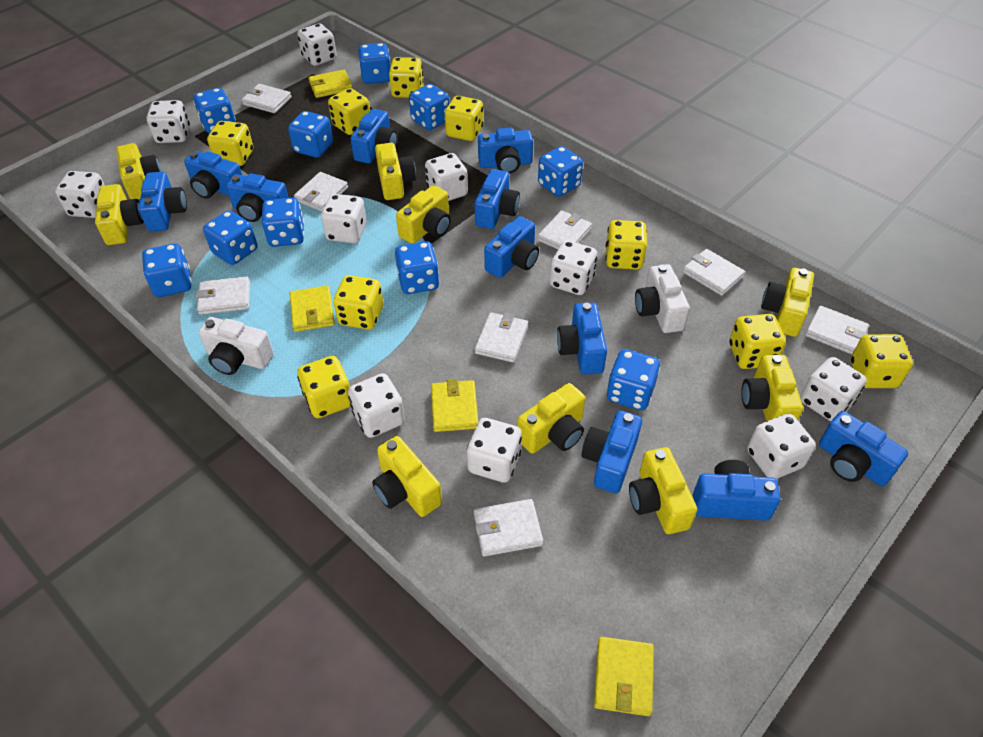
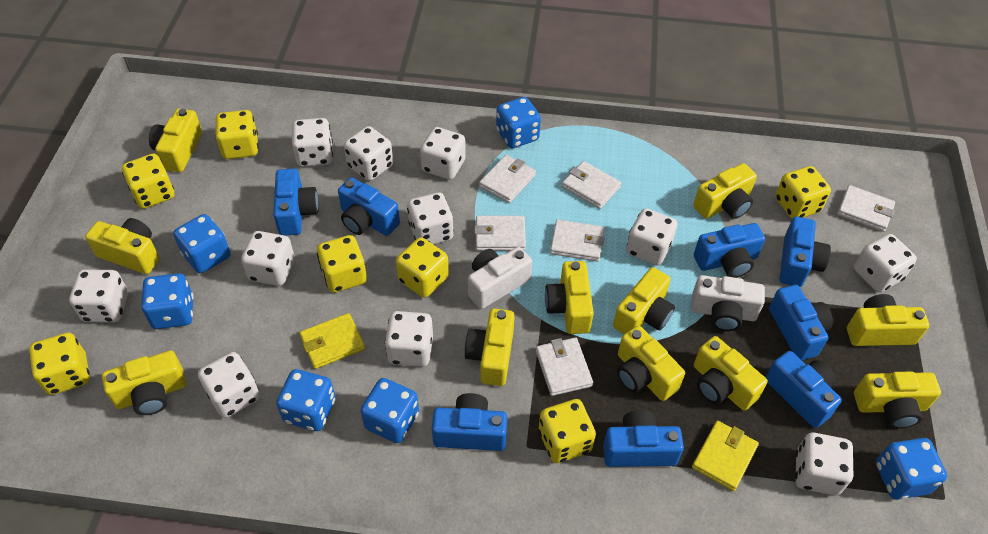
blue camera: 11 -> 8
blue dice: 10 -> 6
white dice: 10 -> 11
white wallet: 8 -> 6
yellow camera: 9 -> 11
yellow dice: 9 -> 7
yellow wallet: 4 -> 2

